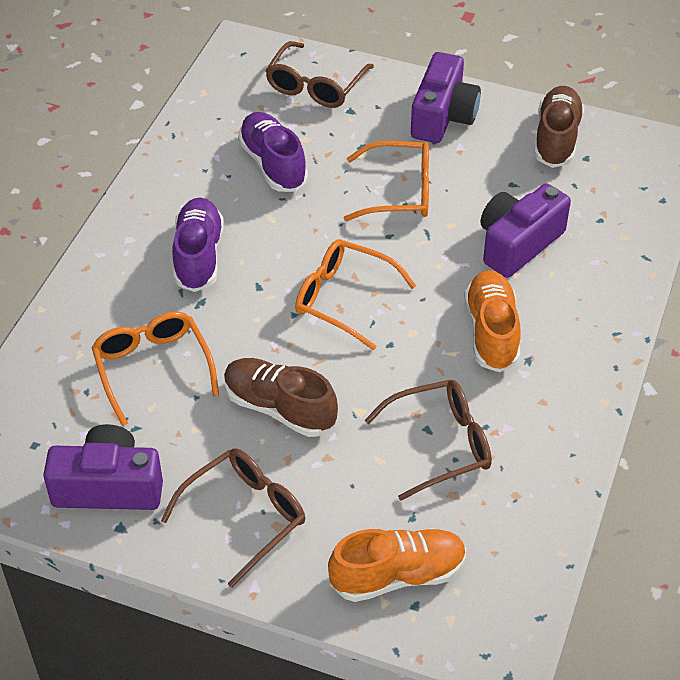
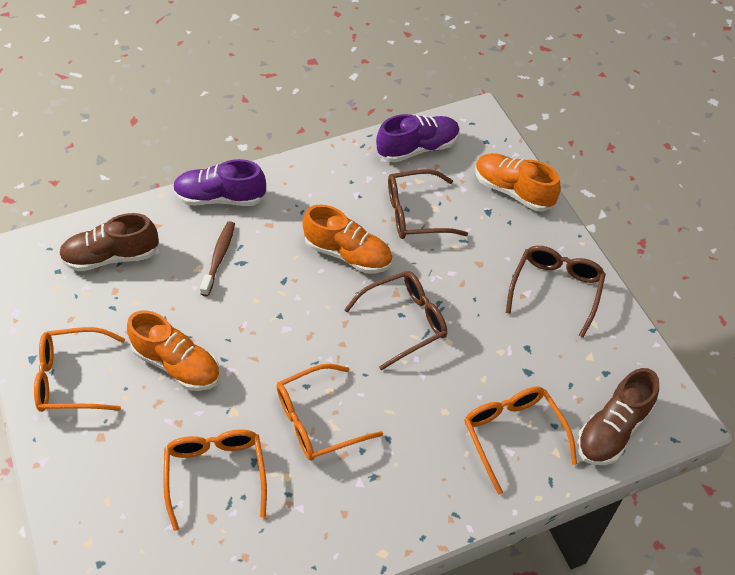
brown toothbrush: 0 -> 1
orange glasses: 3 -> 4
orange shoe: 2 -> 3
purple camera: 3 -> 0

